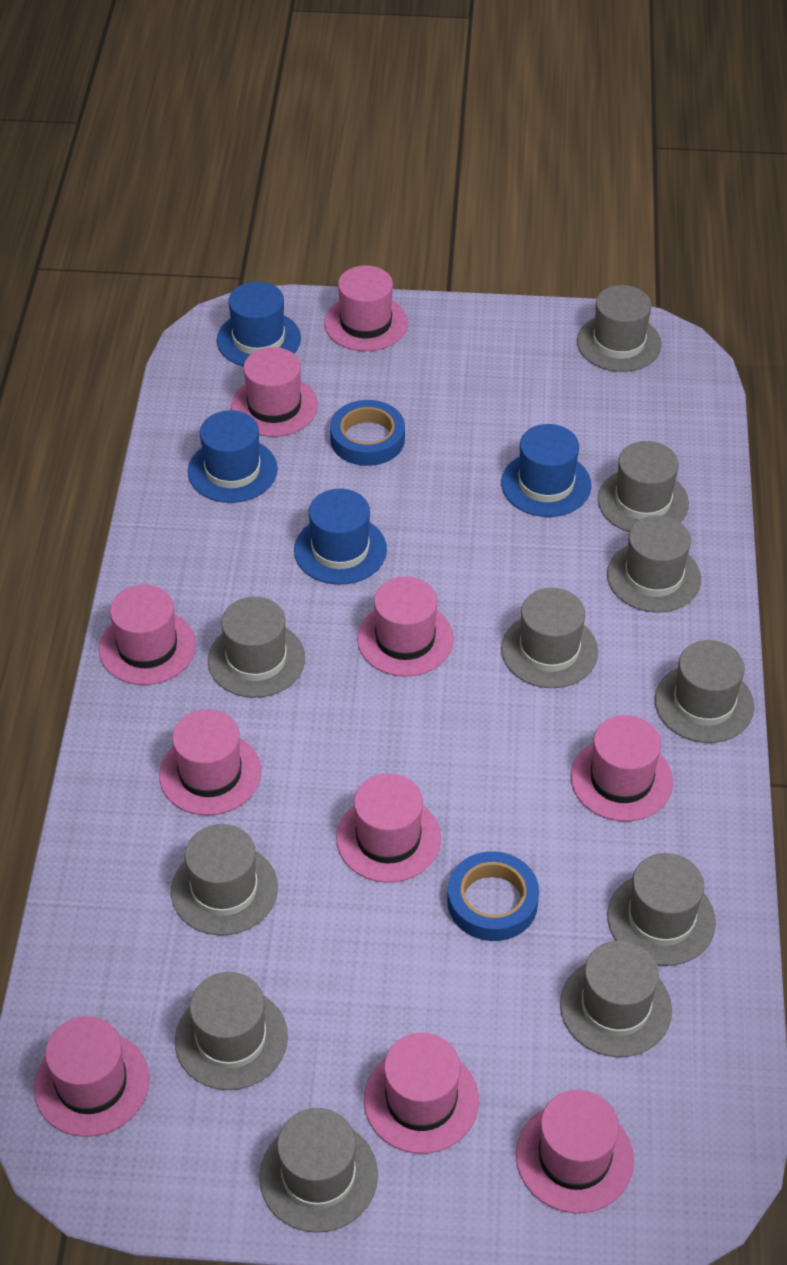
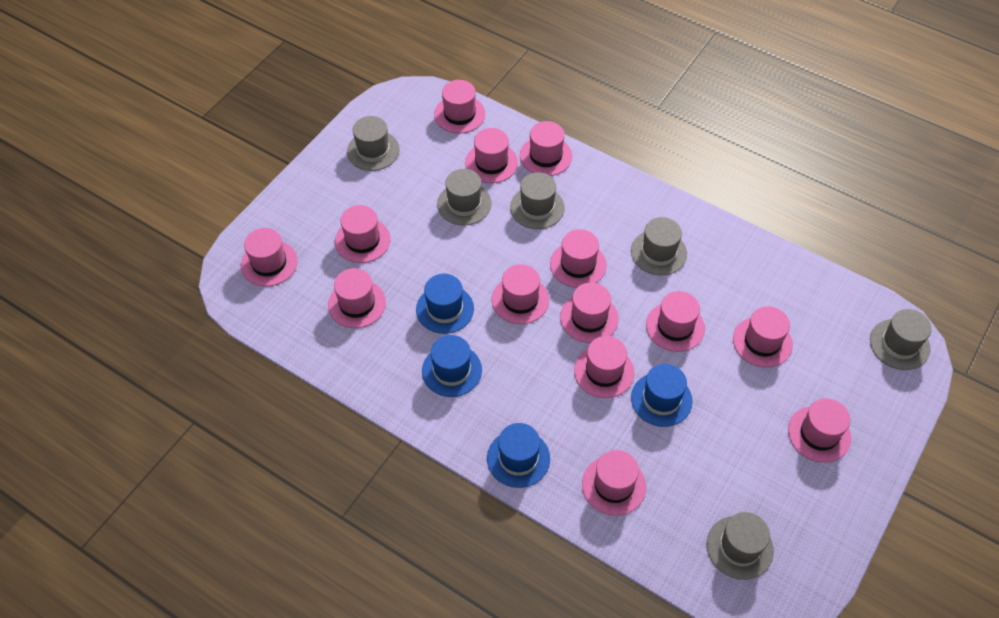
blue tape: 2 -> 0
grey hat: 11 -> 6
pink hat: 10 -> 14

